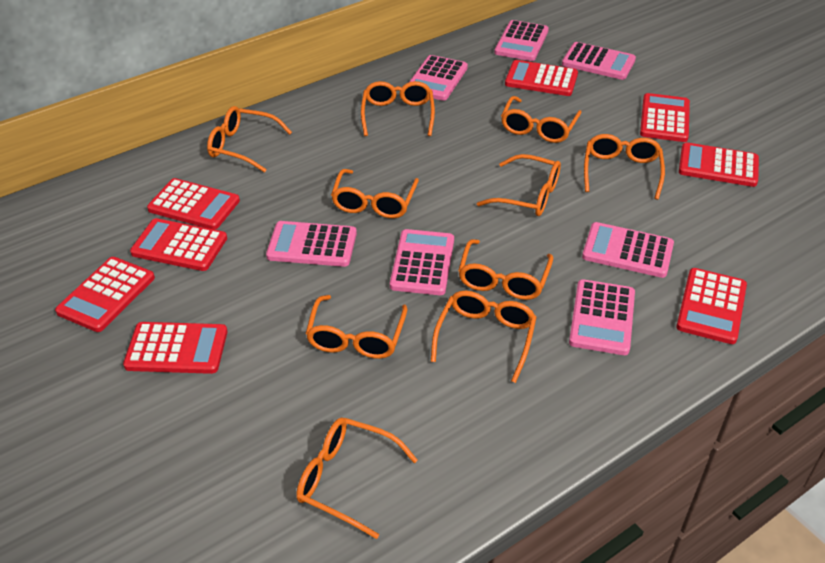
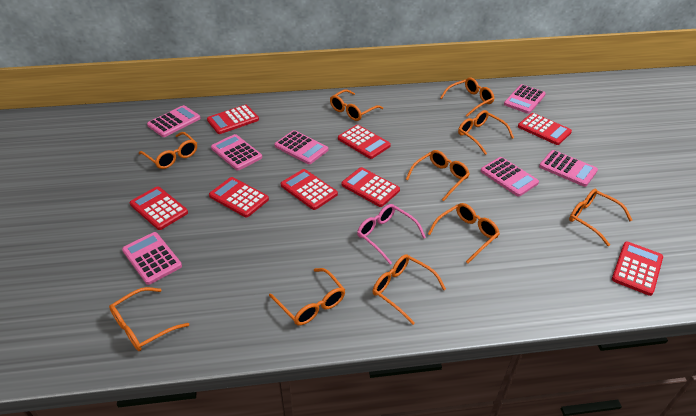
pink glasses: 0 -> 1

